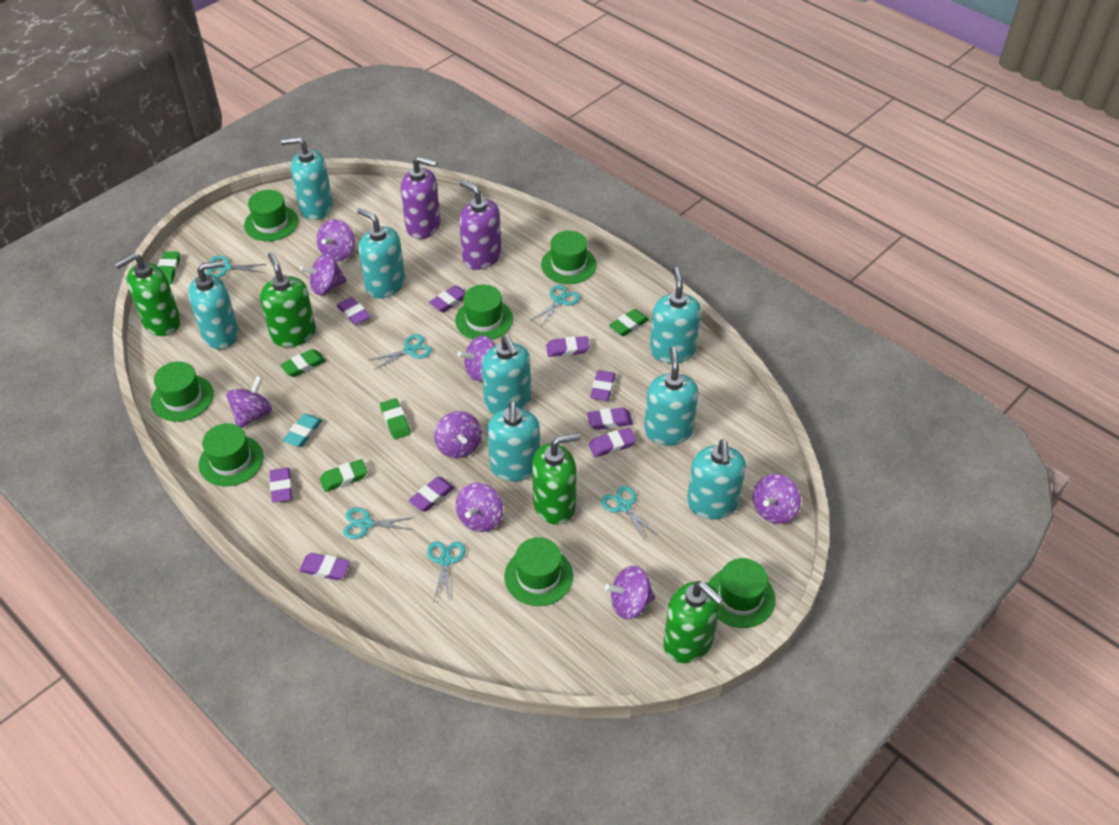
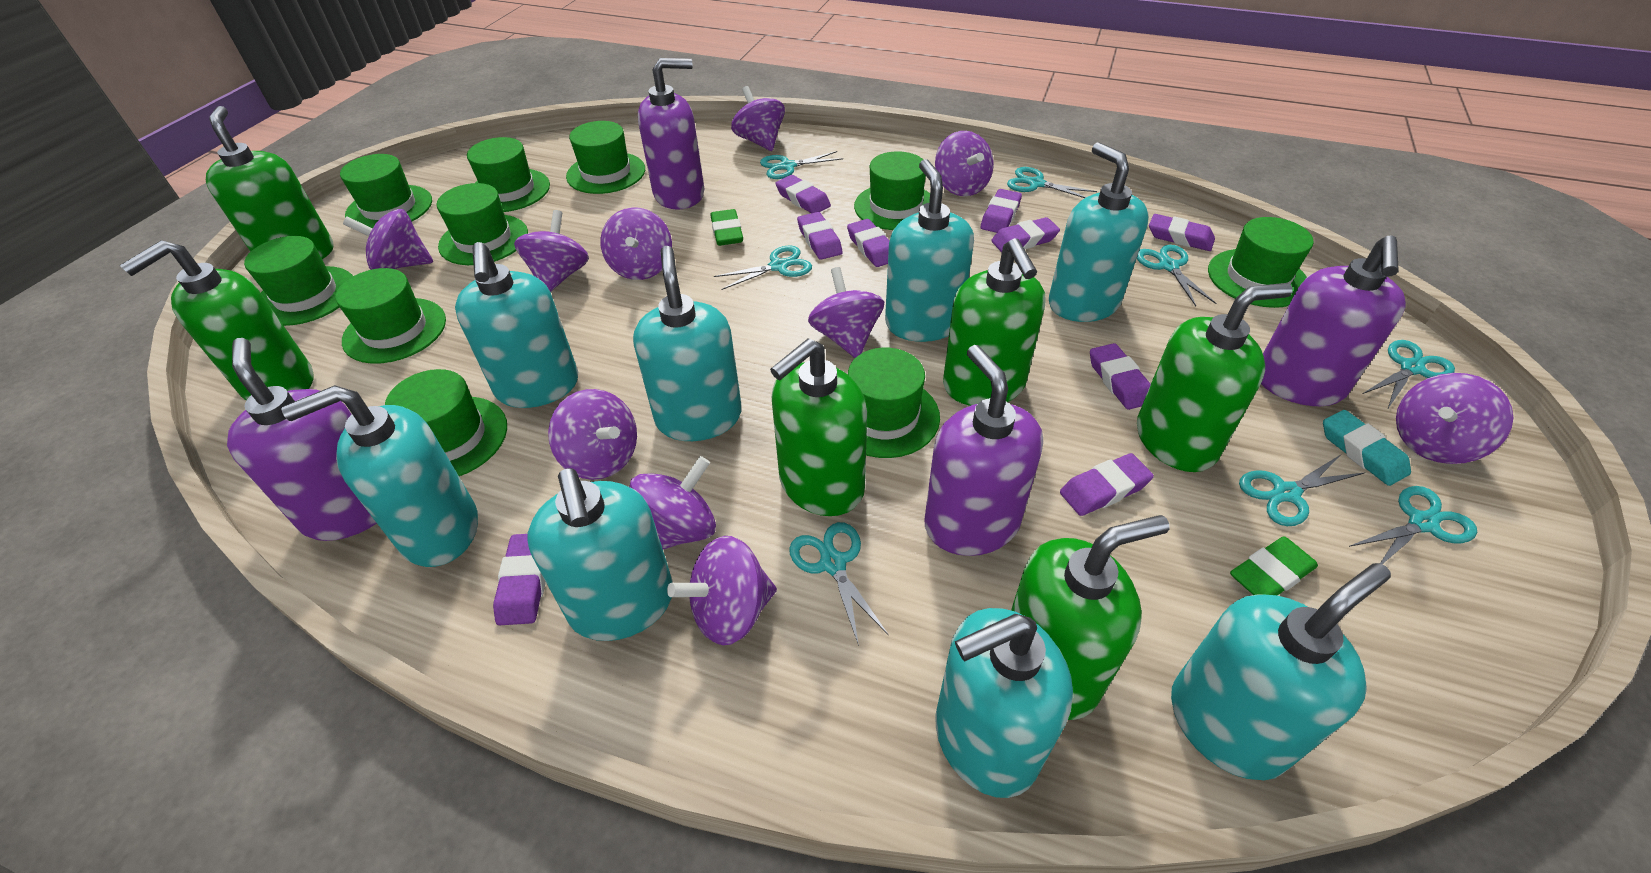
green eraser: 5 -> 2
green hat: 7 -> 10
green soap dispenser: 4 -> 6
purple soap dispenser: 2 -> 4
purple spinning top: 8 -> 10
turquoise scissors: 6 -> 8

